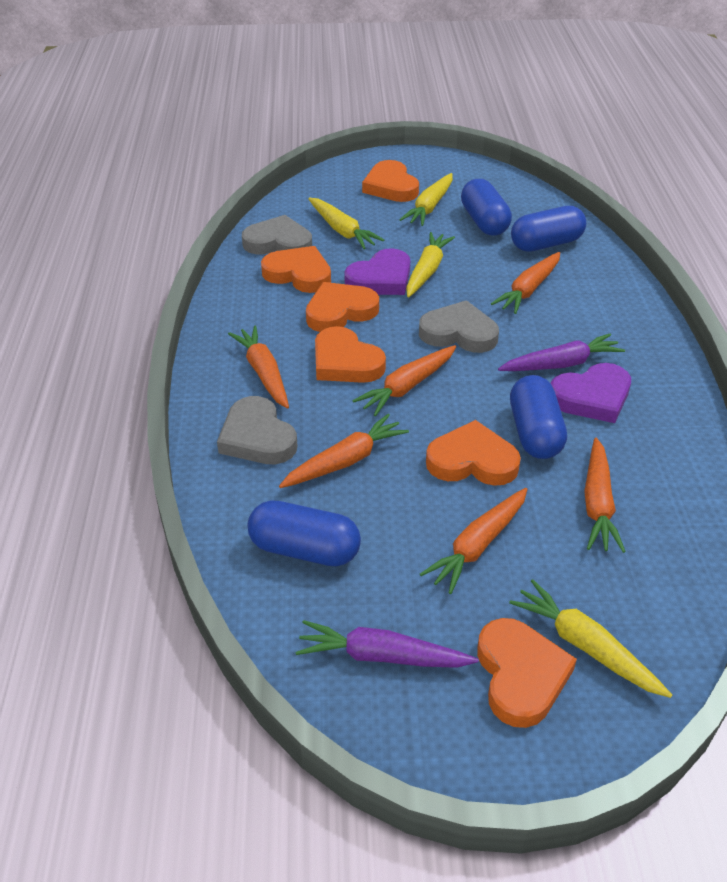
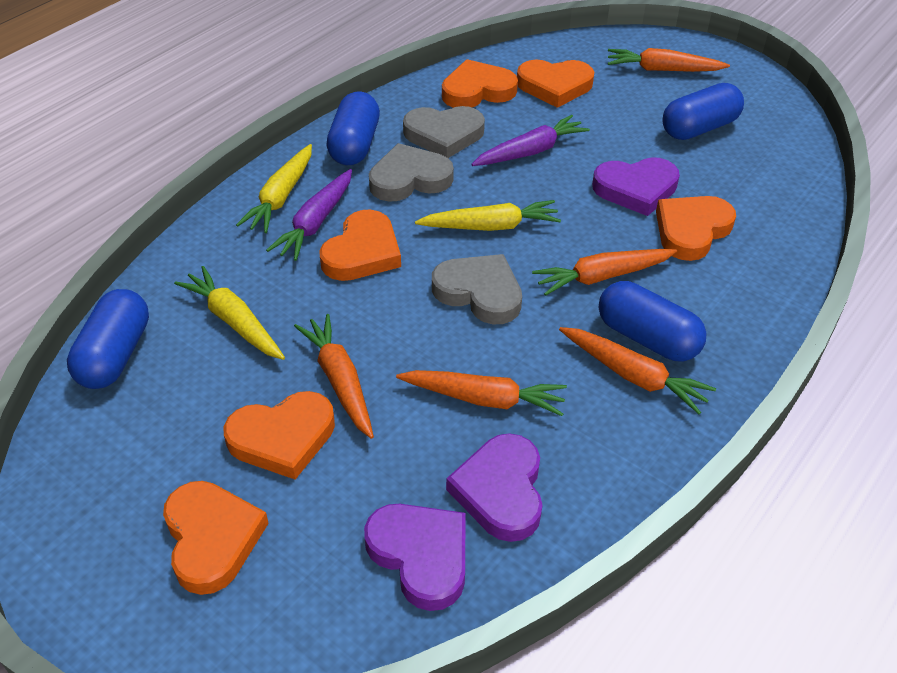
orange carrot: 6 -> 5
purple heart: 2 -> 3
yellow carrot: 4 -> 3

